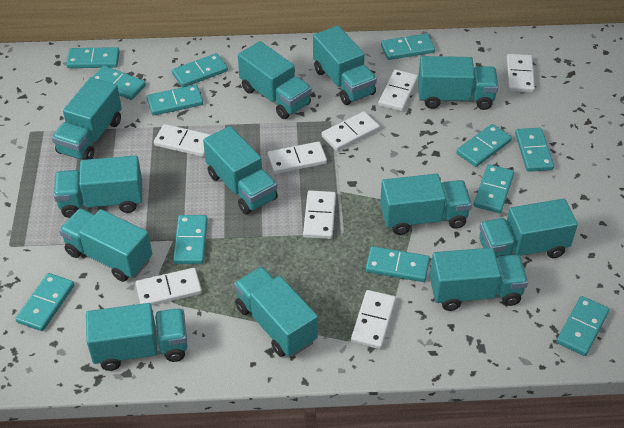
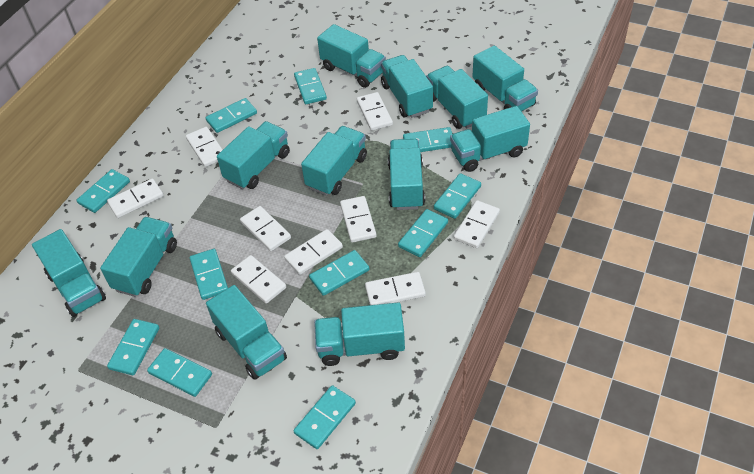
turquoise domino: 12 -> 11
white domino: 8 -> 9

